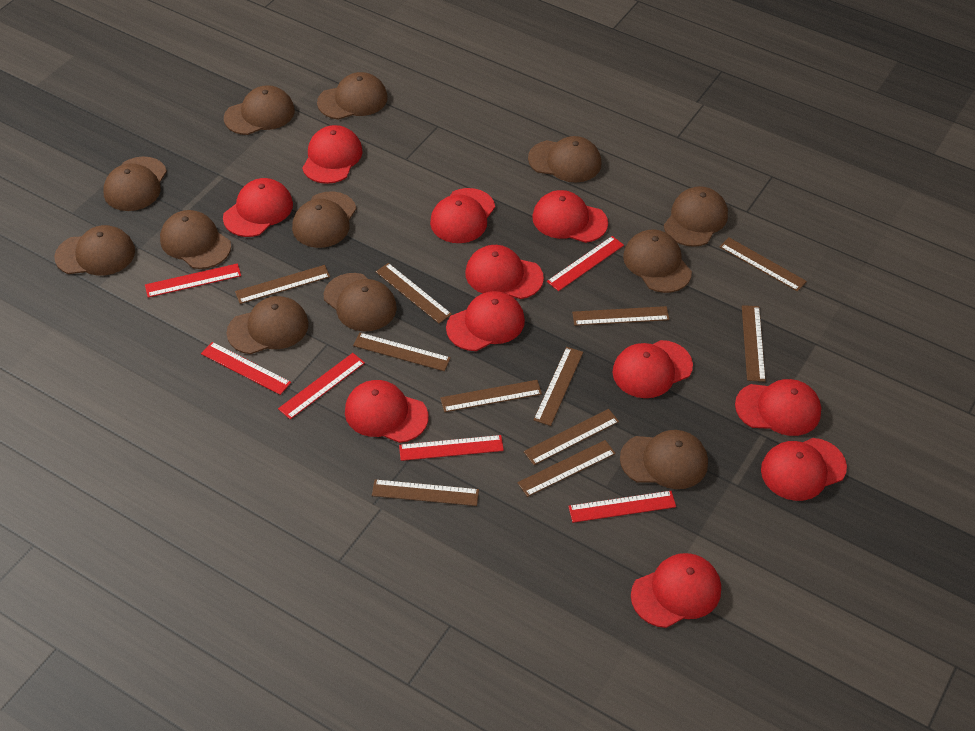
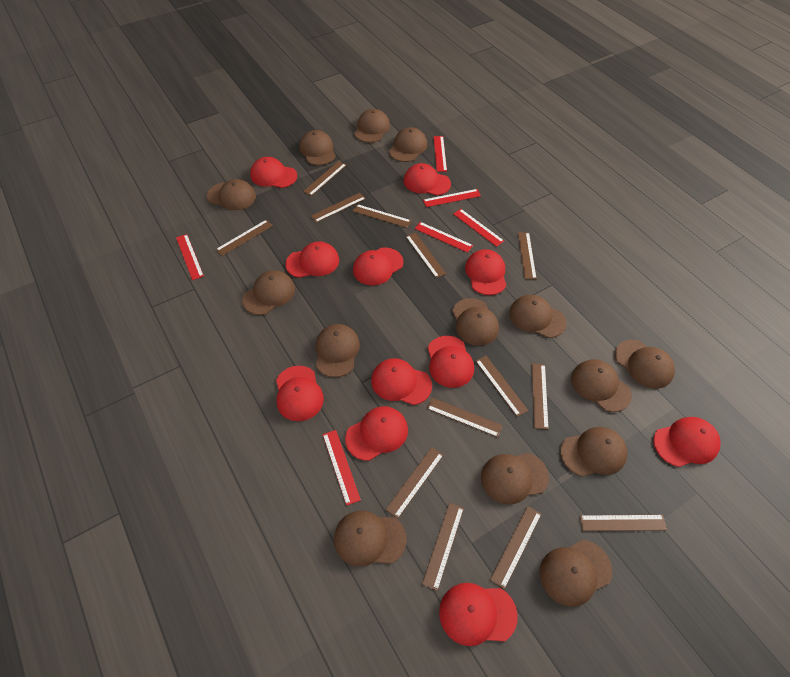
brown cap: 12 -> 14
brown ruler: 11 -> 13

